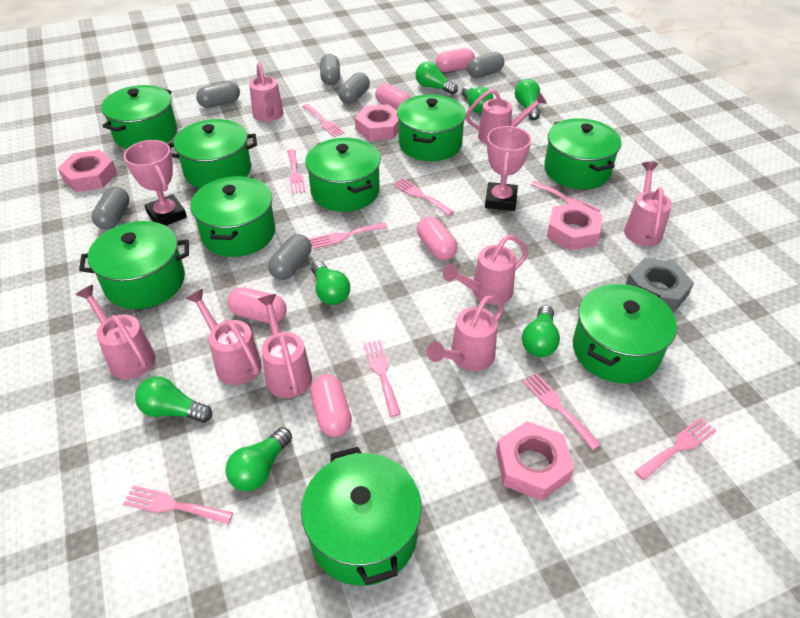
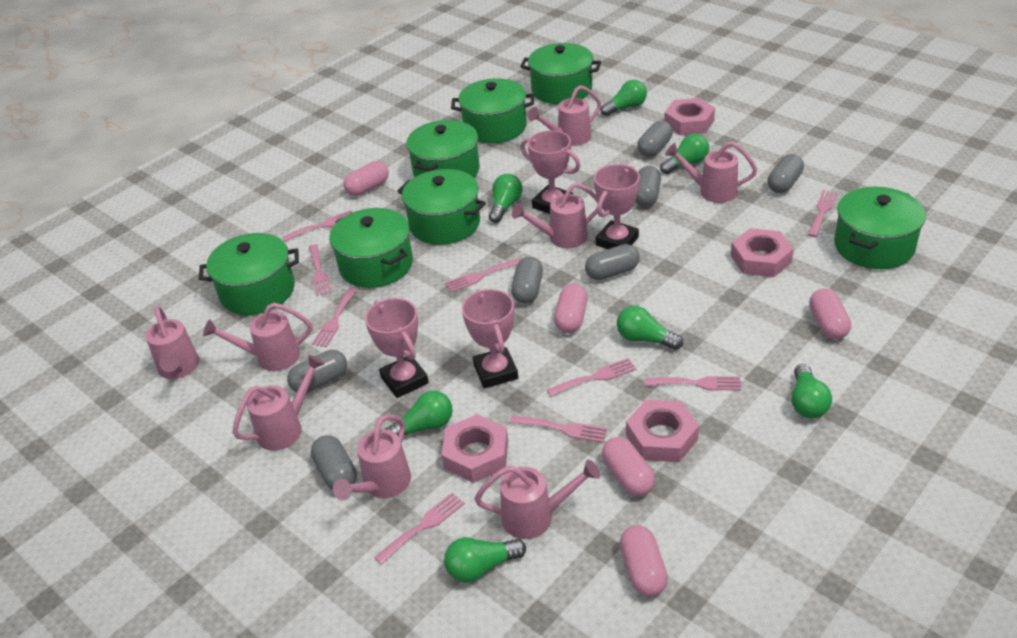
green pot: 9 -> 7
grey capsule: 6 -> 7
grey nut: 1 -> 0
pink trophy: 2 -> 4

